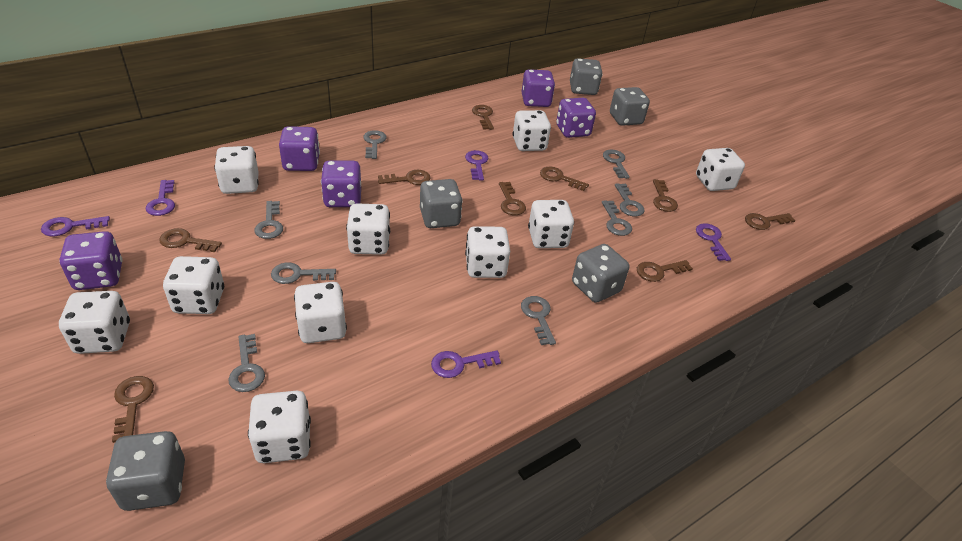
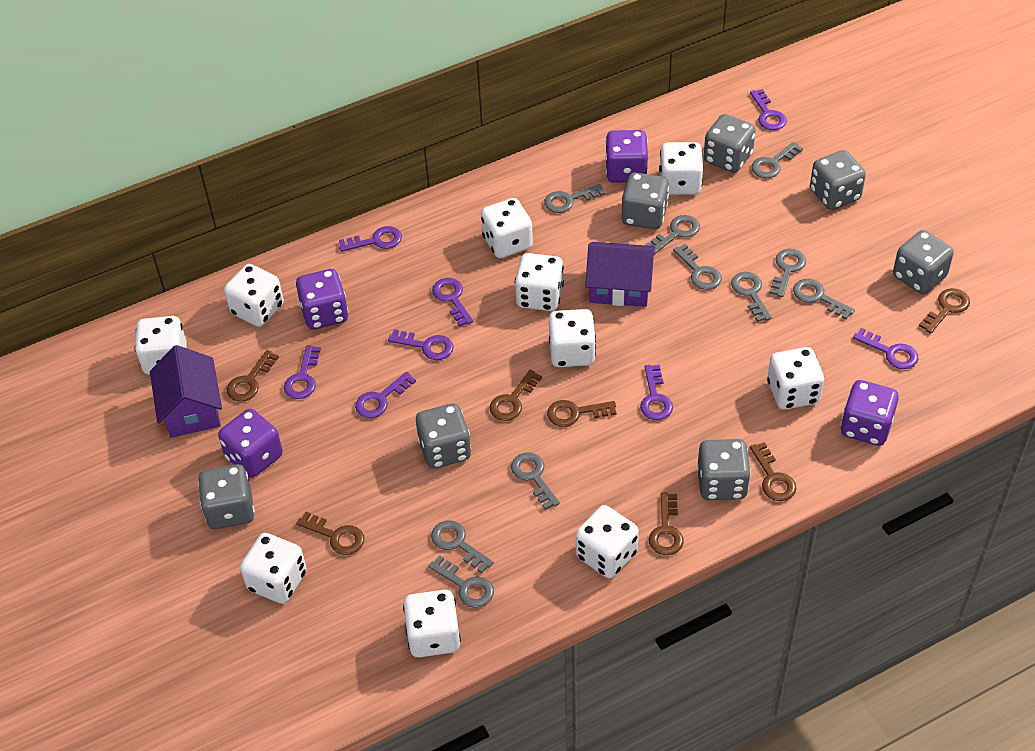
brown key: 9 -> 7
grey dice: 5 -> 7
grey key: 8 -> 10
purple dice: 5 -> 4
purple house: 0 -> 2
purple key: 5 -> 8

